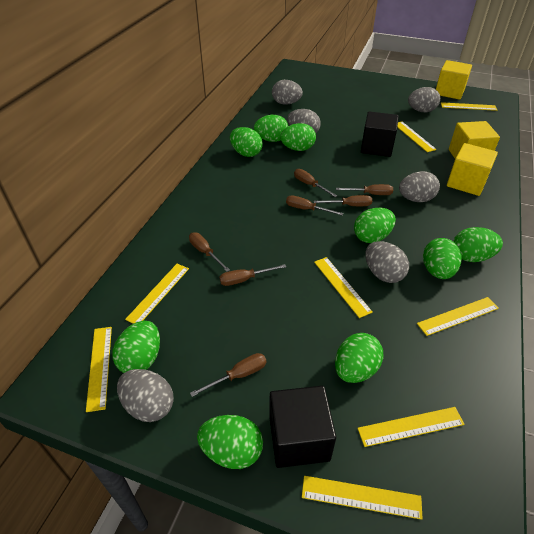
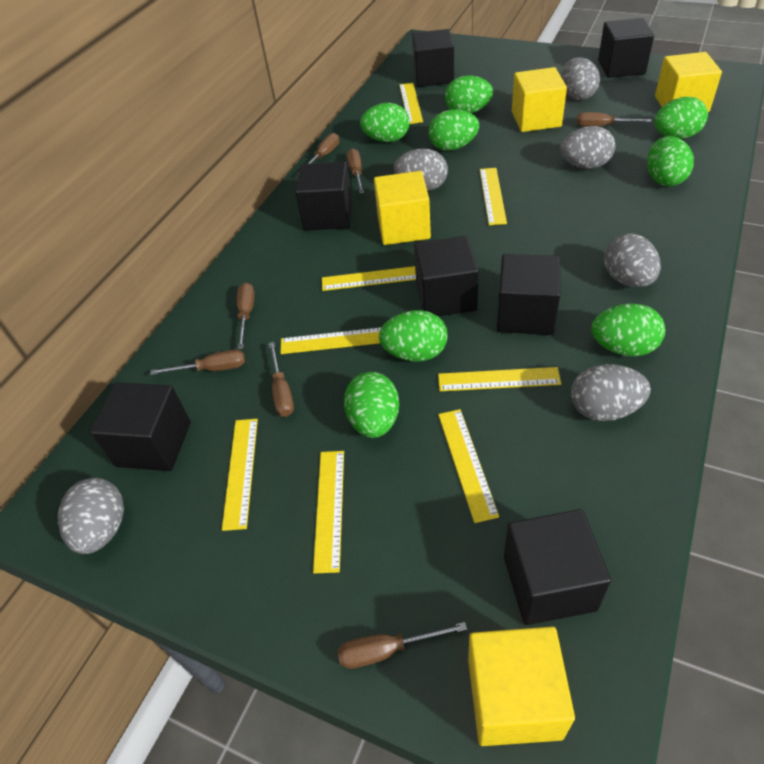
black cube: 2 -> 7
green egg: 9 -> 8
yellow cube: 3 -> 4

